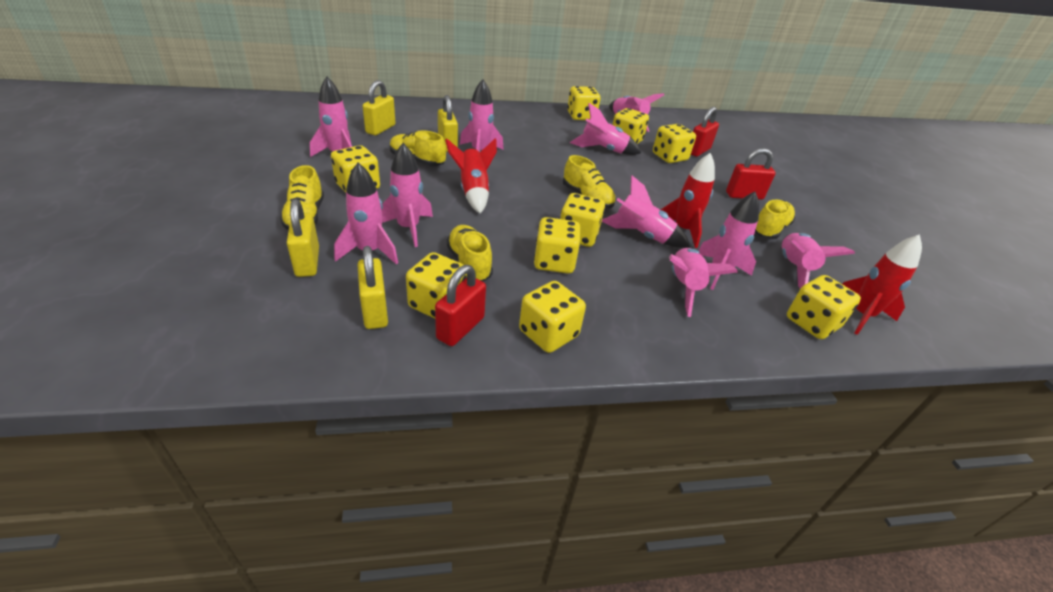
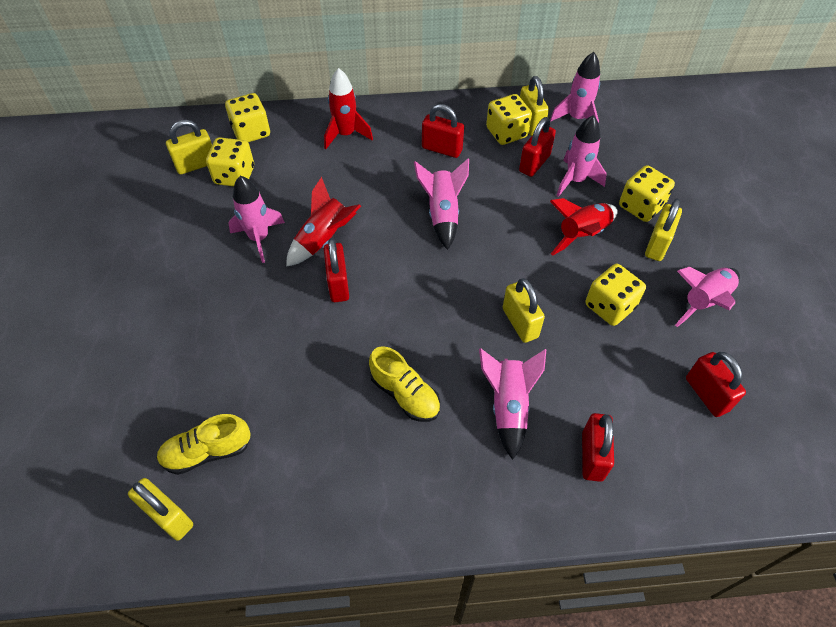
pink rocket: 10 -> 6
red padlock: 3 -> 5
yellow dice: 9 -> 5
yellow padlock: 4 -> 5
yellow shoe: 5 -> 2

